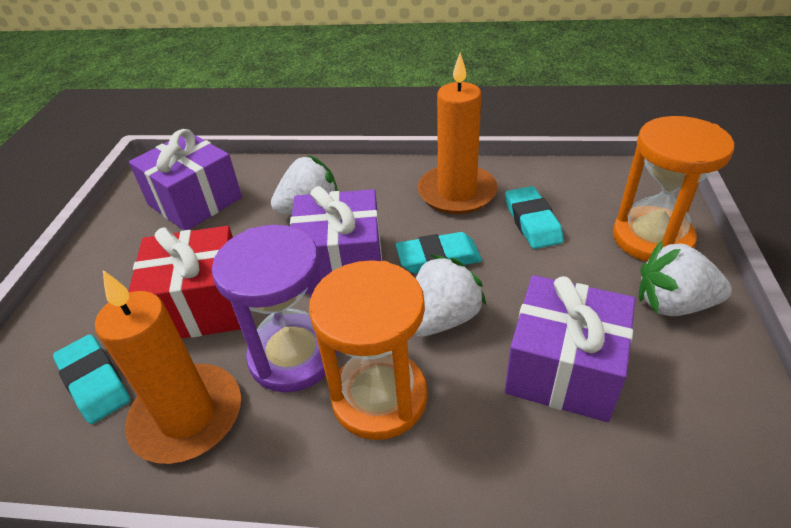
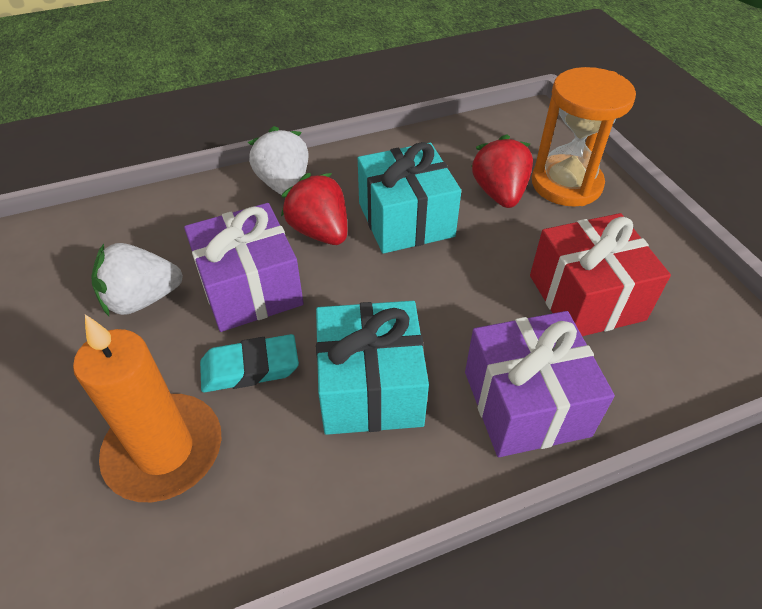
orange candle: 2 -> 1
orange hourglass: 2 -> 1
purple gift: 3 -> 2
purple hourglass: 1 -> 0
red strawberry: 0 -> 2
turquoise eraser: 3 -> 1
turquoise gift: 0 -> 2
white strawberry: 3 -> 2

